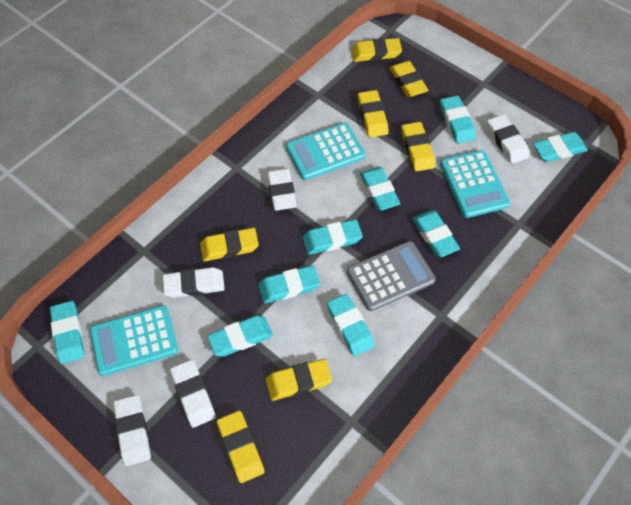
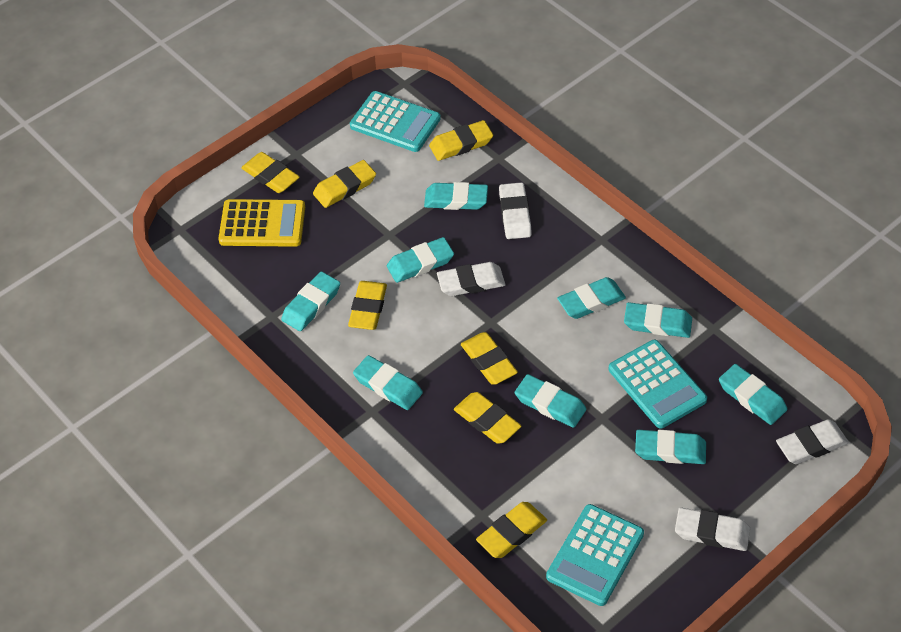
grey calculator: 1 -> 0
white eraser: 5 -> 4
yellow calculator: 0 -> 1

